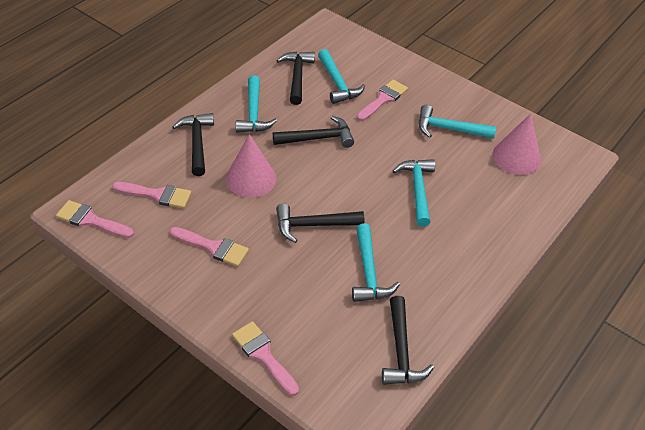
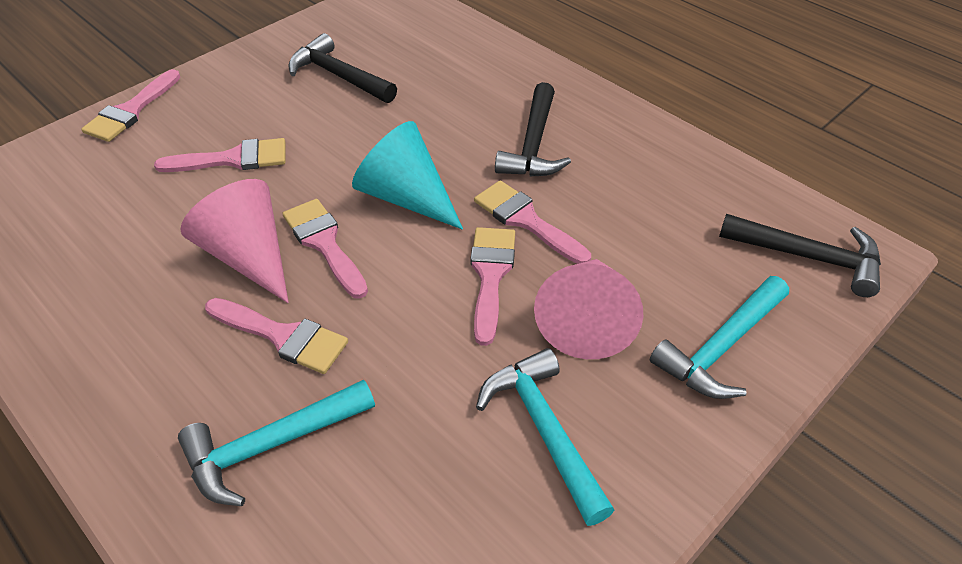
black hammer: 5 -> 3
pink brush: 5 -> 6
turquoise cone: 0 -> 1
turquoise hammer: 5 -> 3

